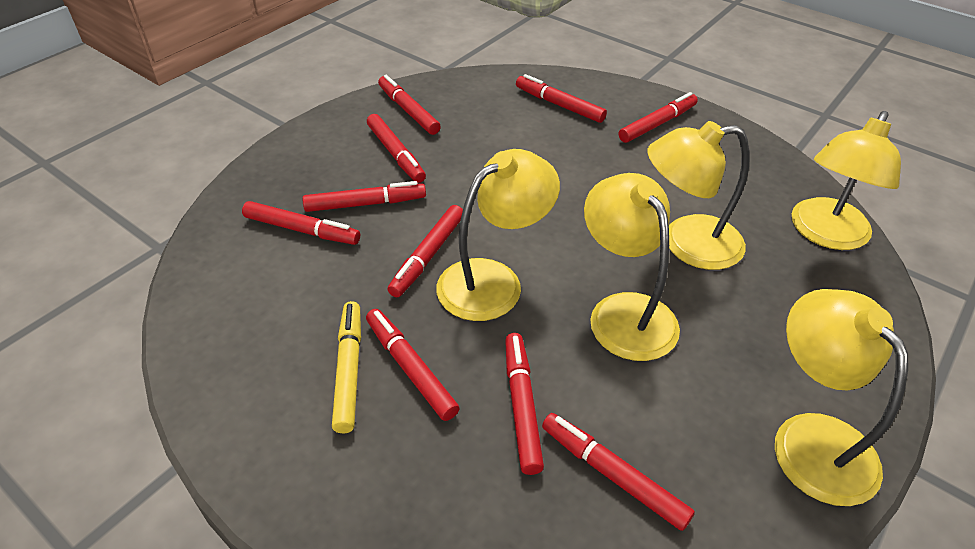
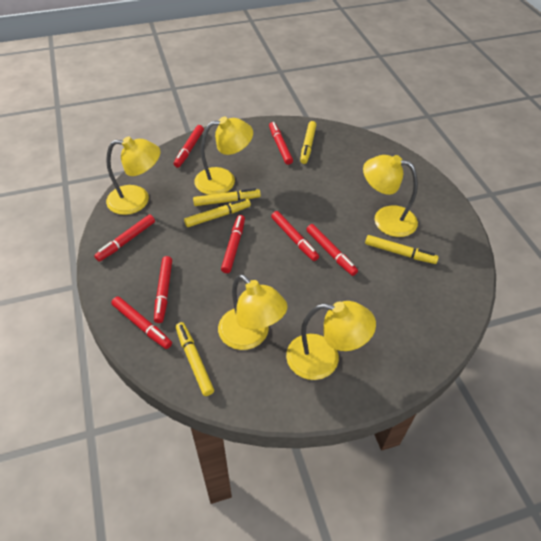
red marker: 10 -> 8
yellow marker: 1 -> 5

